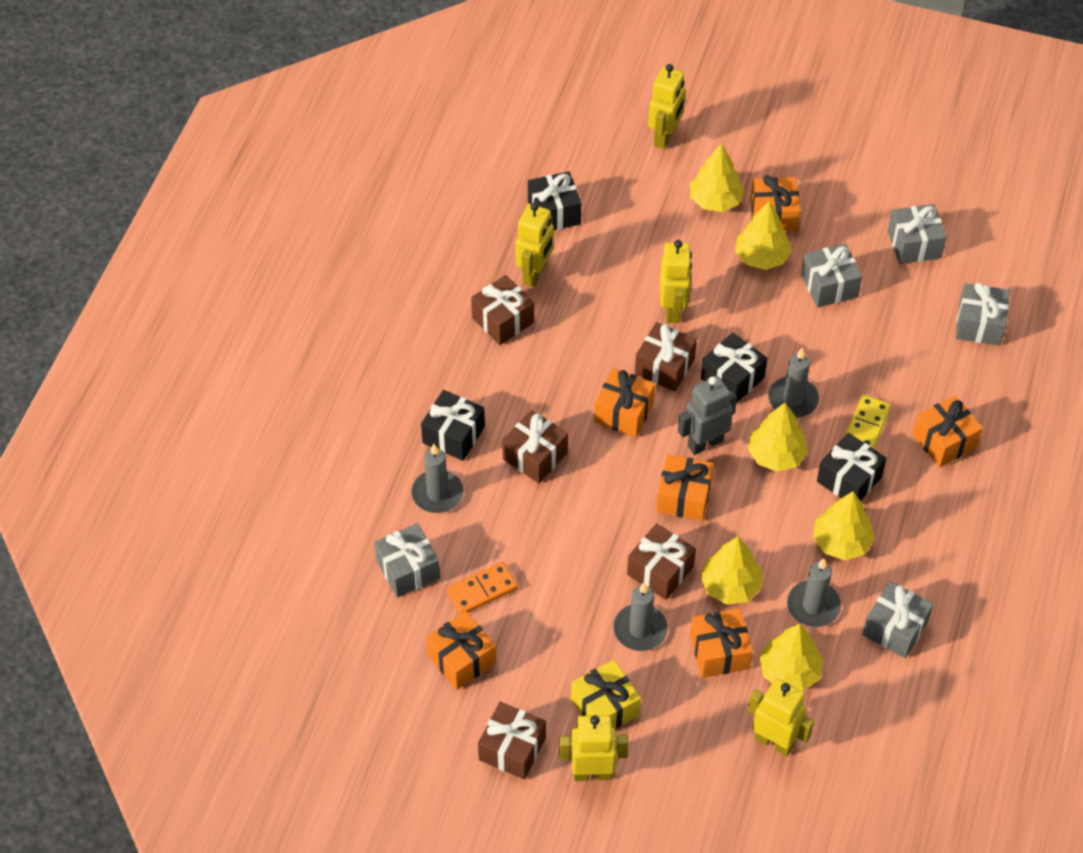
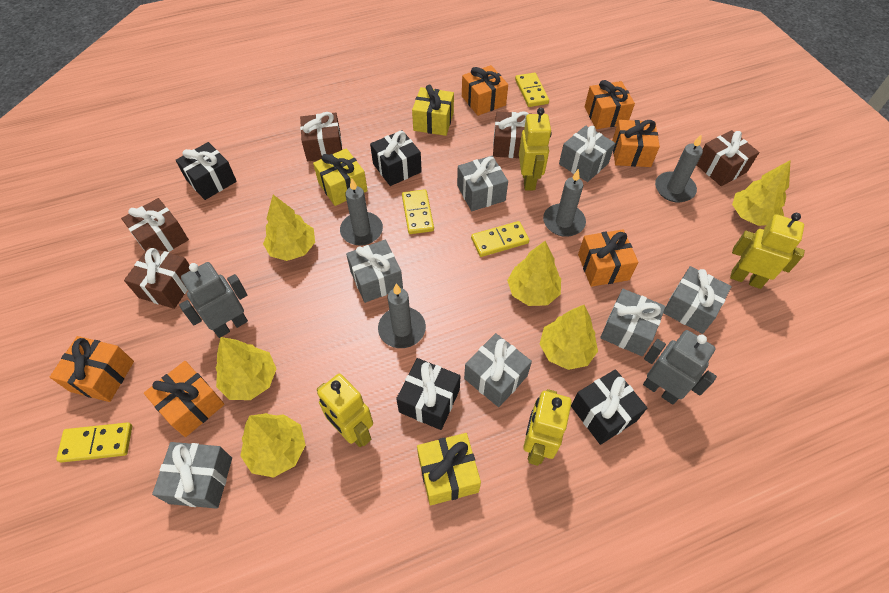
grey gift: 5 -> 7
grey robot: 1 -> 2
orange domino: 1 -> 0
yellow domino: 1 -> 4
yellow gift: 1 -> 3
yellow robot: 5 -> 4

